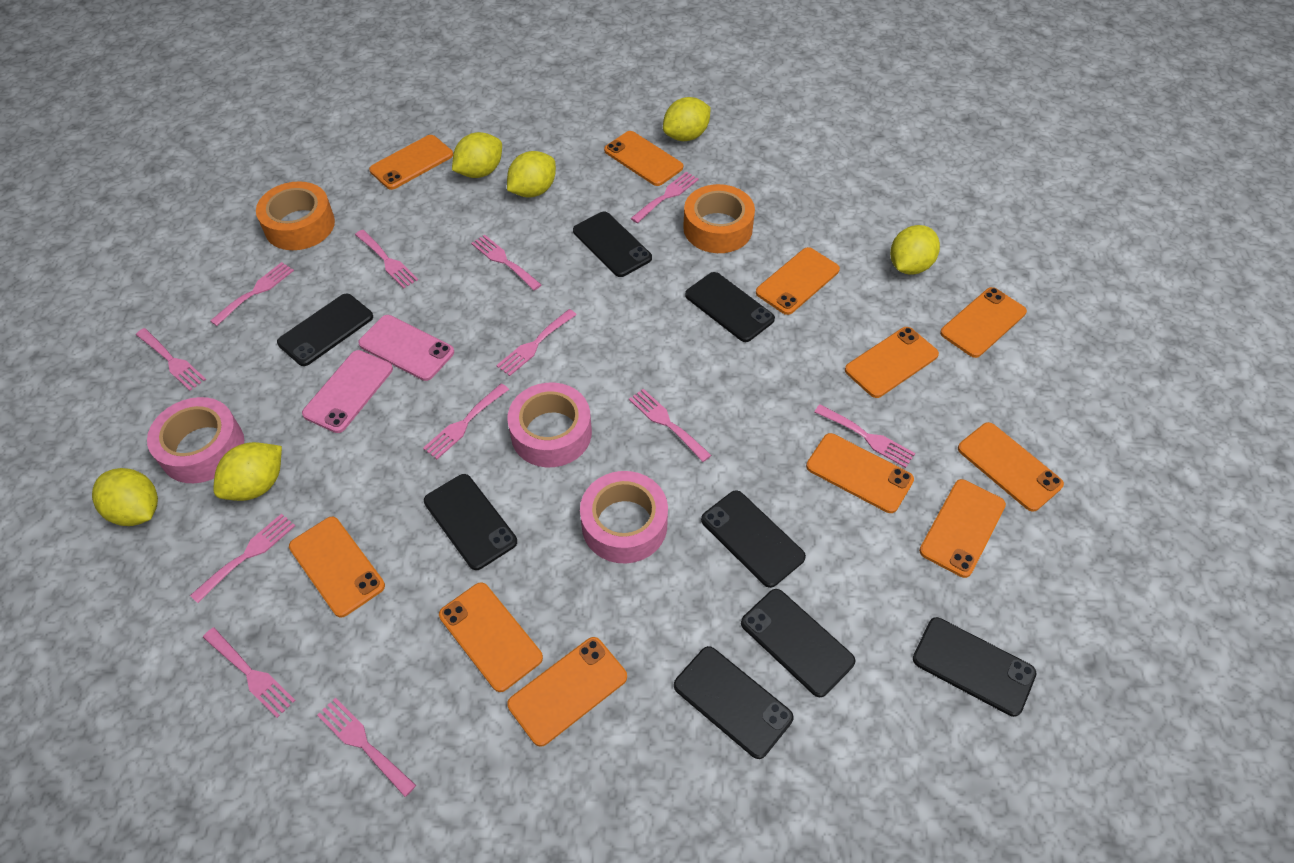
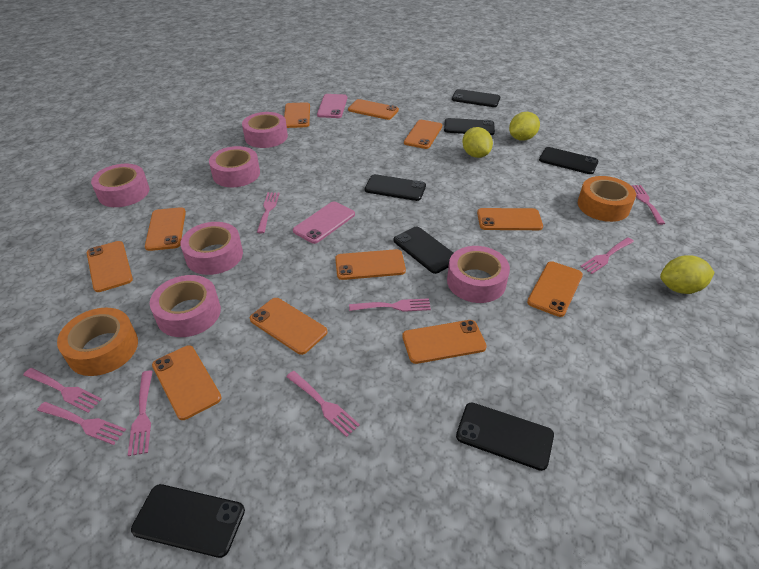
black phone: 8 -> 7
pink fork: 12 -> 8
pink tape: 3 -> 6
yellow lemon: 6 -> 3

